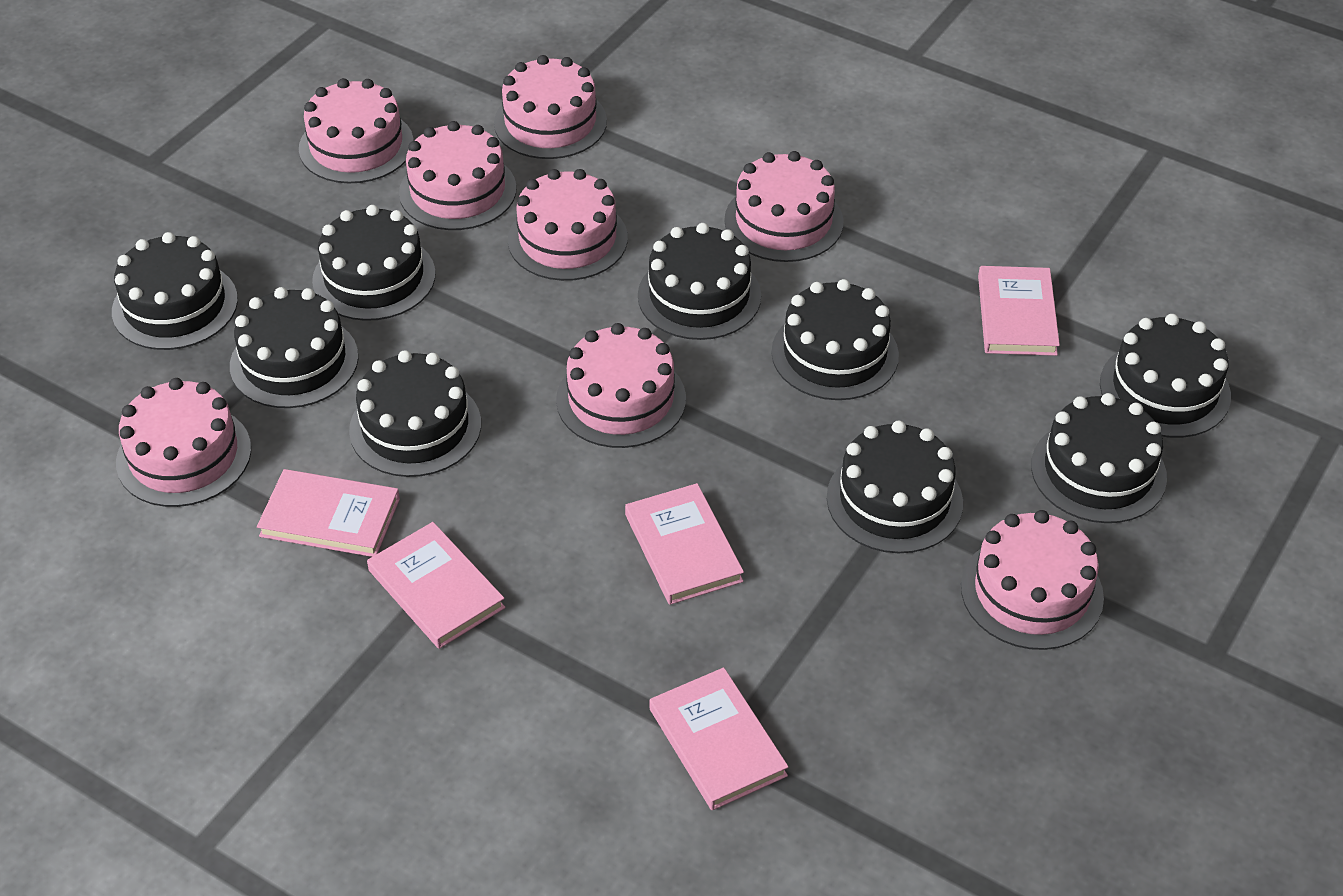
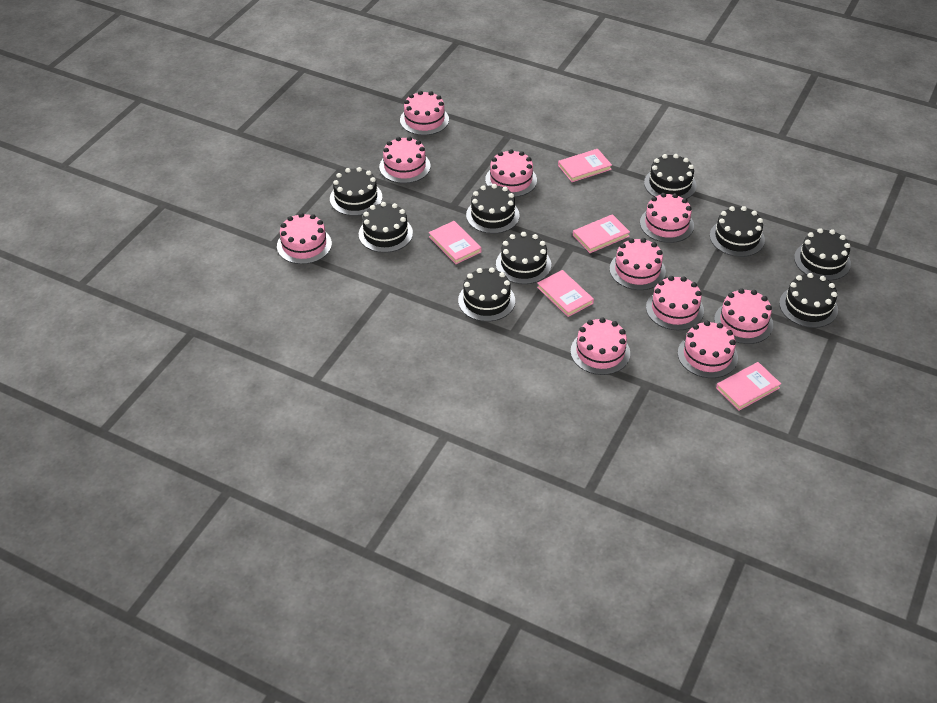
pink cake: 8 -> 10

